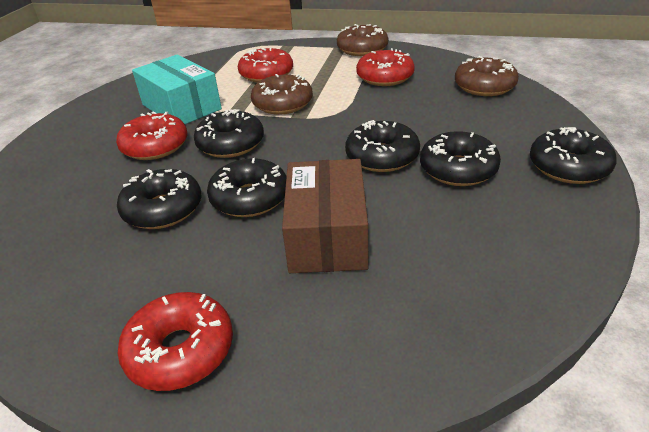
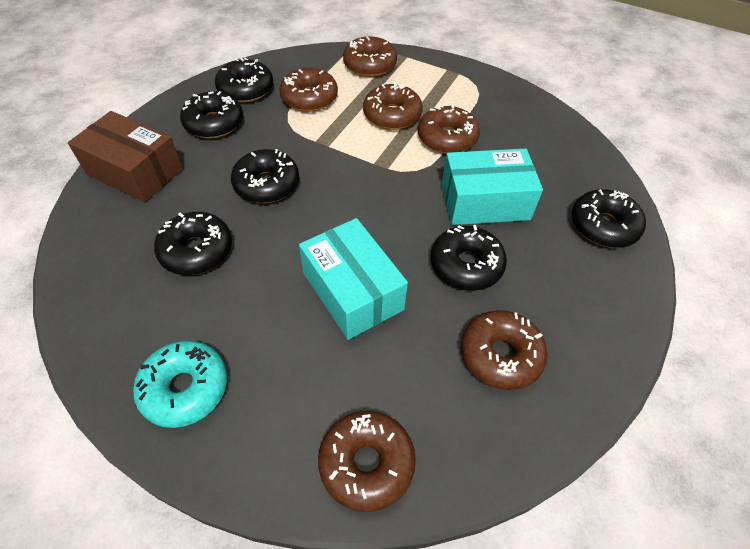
brown donut: 3 -> 6
red donut: 4 -> 0
turquoise box: 1 -> 2
turquoise donut: 0 -> 1

